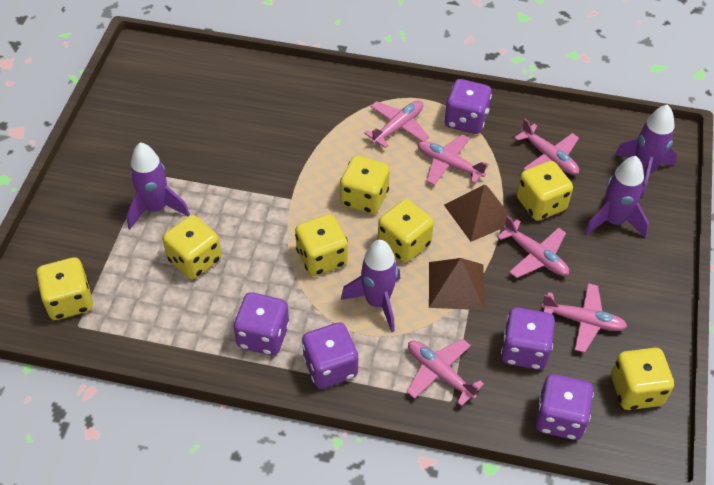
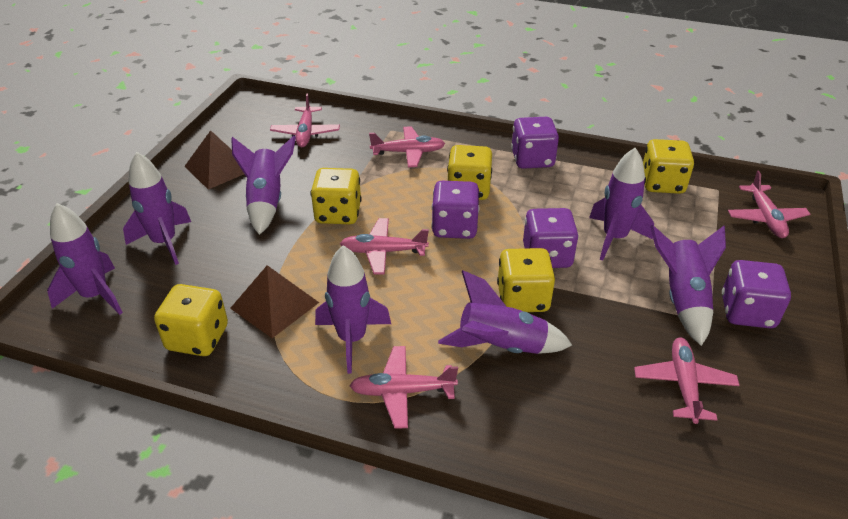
purple dice: 5 -> 4
purple rocket: 4 -> 7
yellow dice: 7 -> 5

